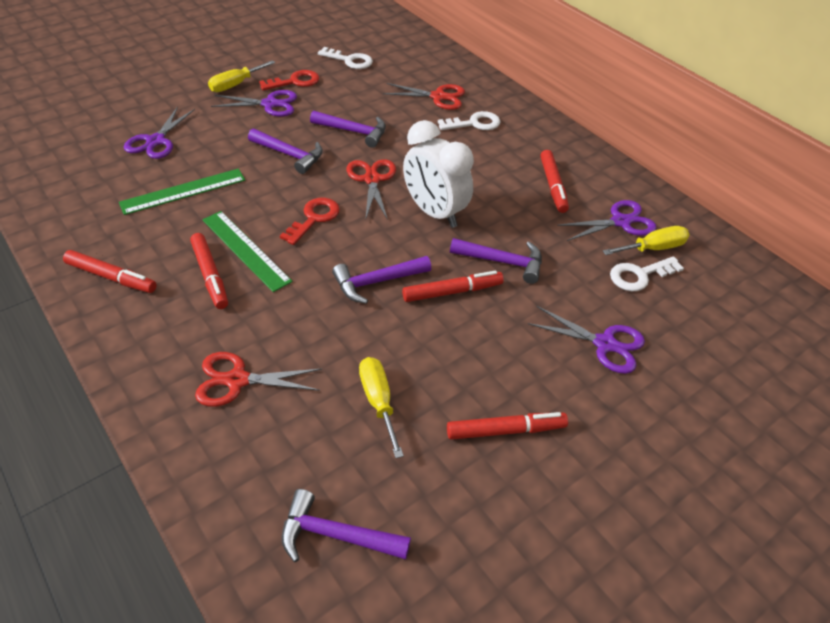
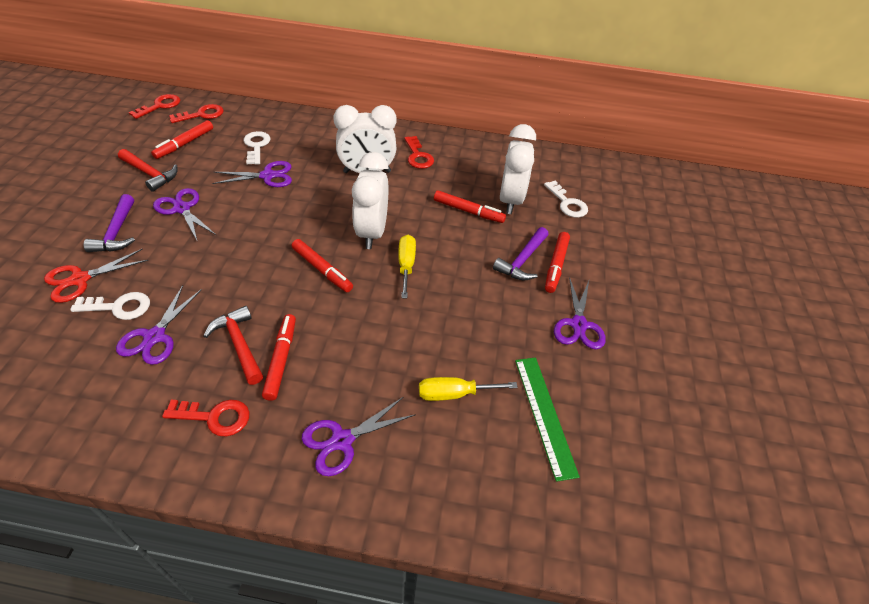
green ruler: 2 -> 1
purple hammer: 5 -> 2
purple scissors: 4 -> 5
red hammer: 0 -> 2
red key: 2 -> 4
red scissors: 3 -> 1
white clock: 1 -> 3
yellow screwdriver: 3 -> 2

